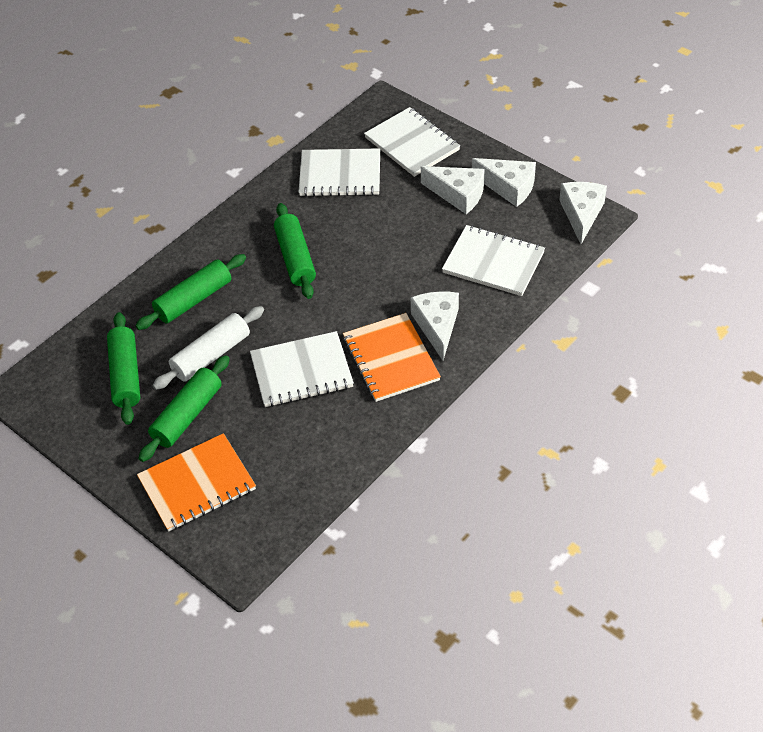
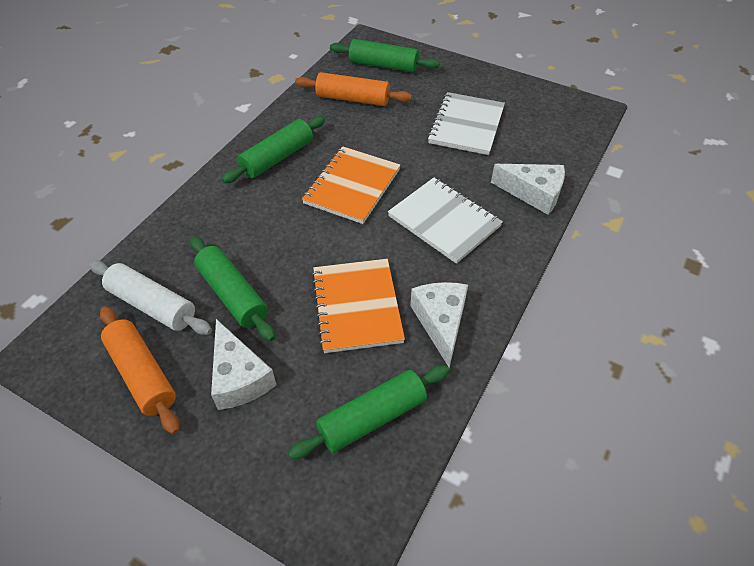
orange rolling pin: 0 -> 2
white cheese: 4 -> 3
white notebook: 4 -> 2

